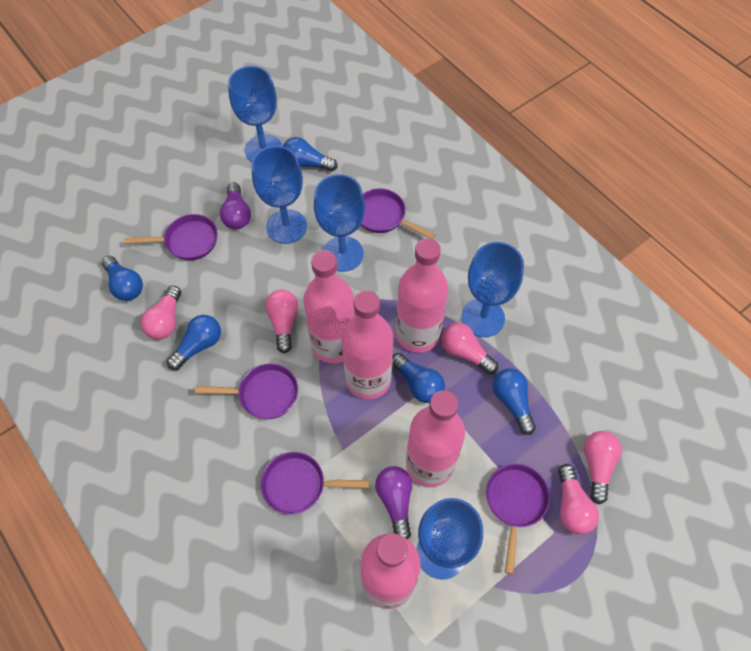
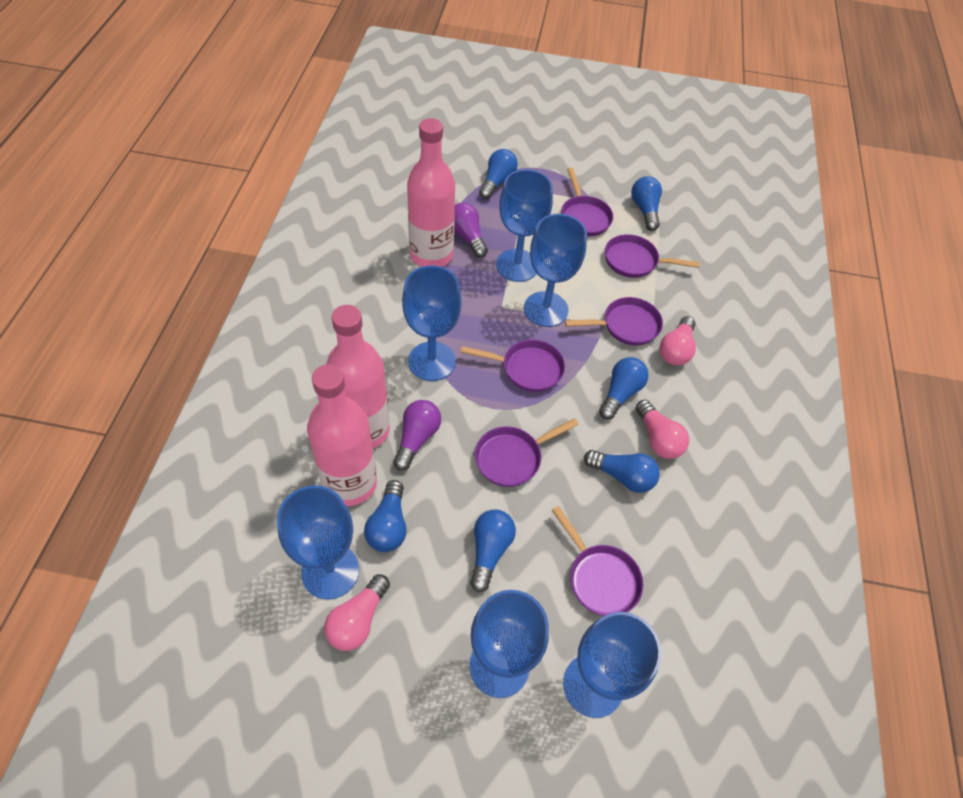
blue goblet: 5 -> 6
blue light bulb: 5 -> 6
pink bottle: 5 -> 3
pink light bulb: 5 -> 3
purple pan: 5 -> 6

